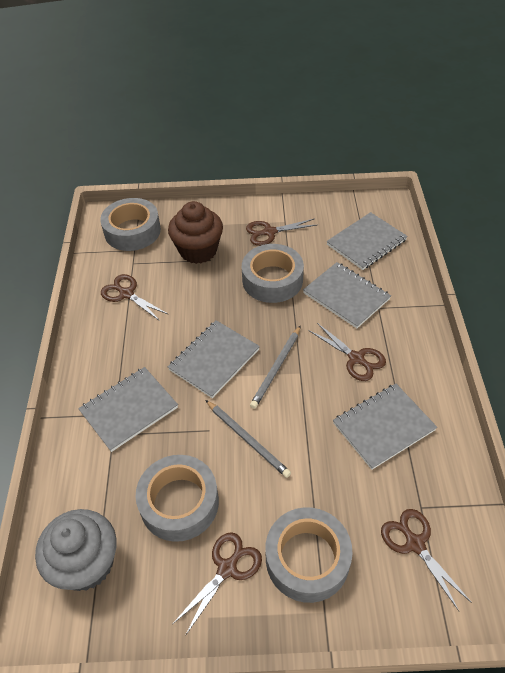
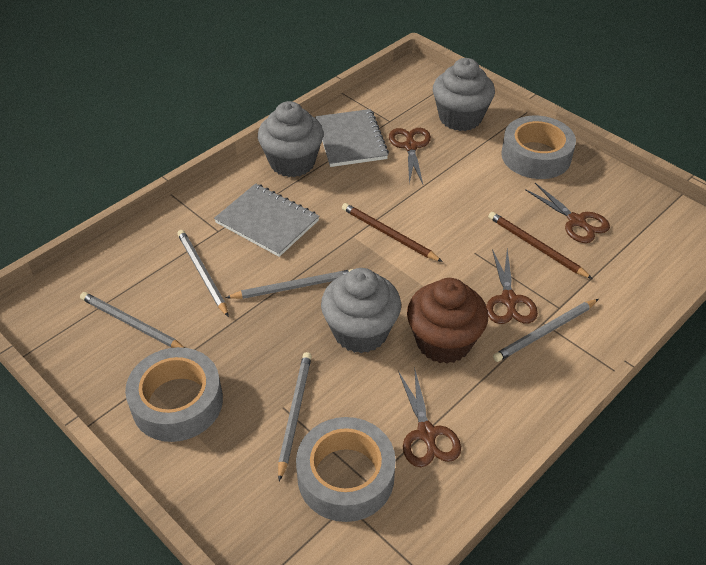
brown pencil: 0 -> 2
brown scissors: 5 -> 4
grey cupcake: 1 -> 3
grey notebook: 5 -> 2
grey pencil: 2 -> 5
grey tape: 4 -> 3

